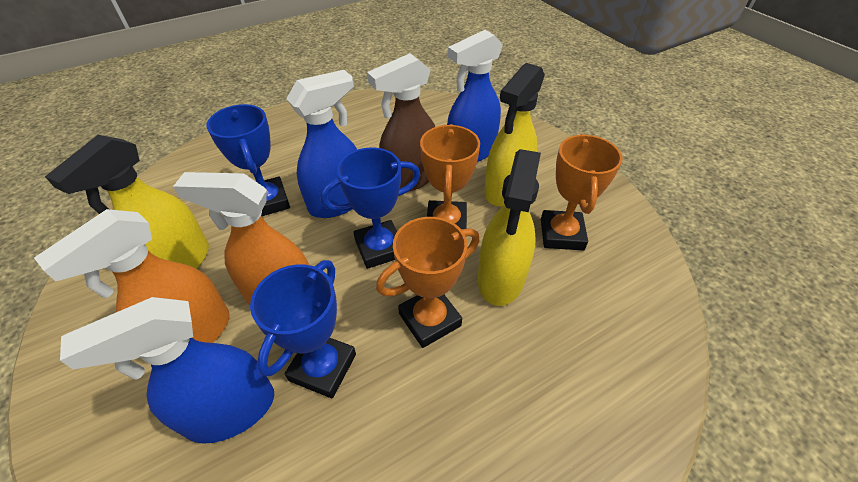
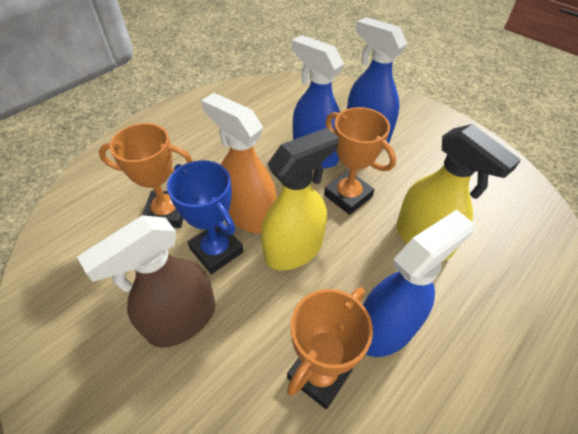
blue trophy: 3 -> 1
orange spray bottle: 2 -> 1
yellow spray bottle: 3 -> 2

